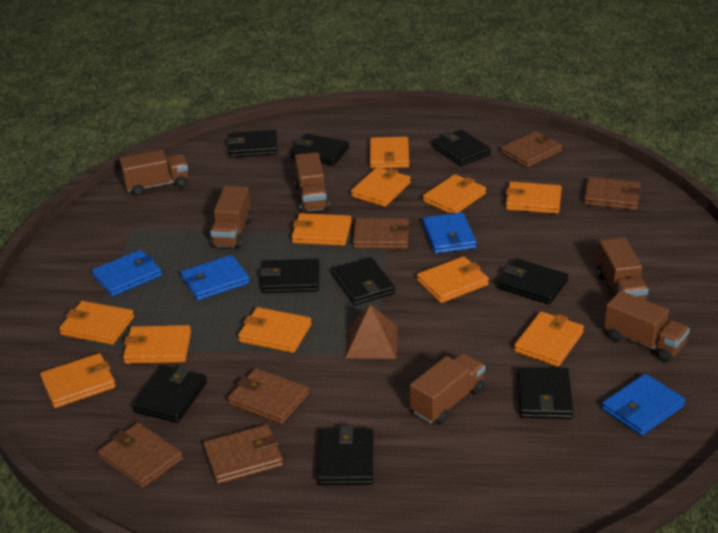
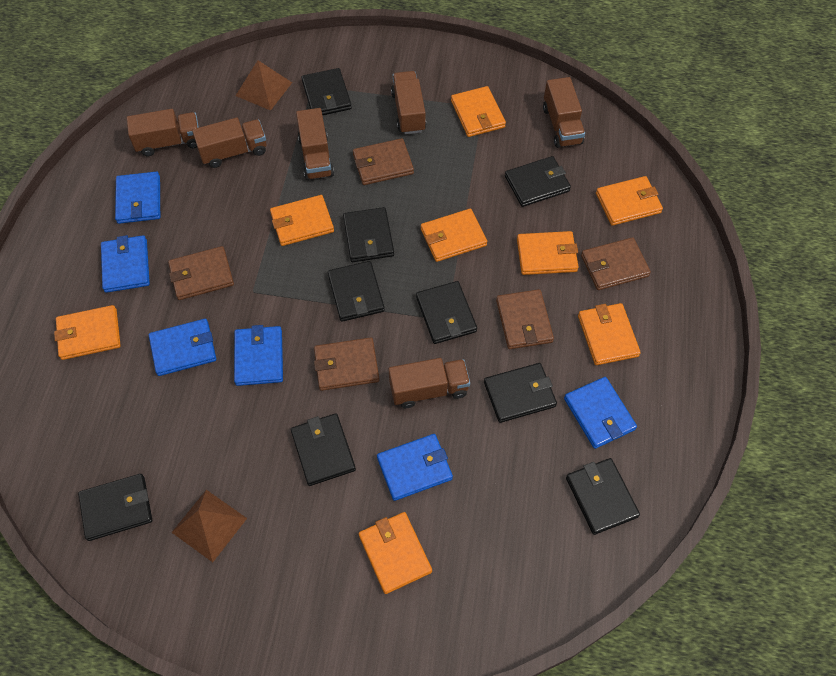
blue wallet: 4 -> 6
brown pyramid: 1 -> 2
brown wallet: 6 -> 5
orange wallet: 11 -> 8

